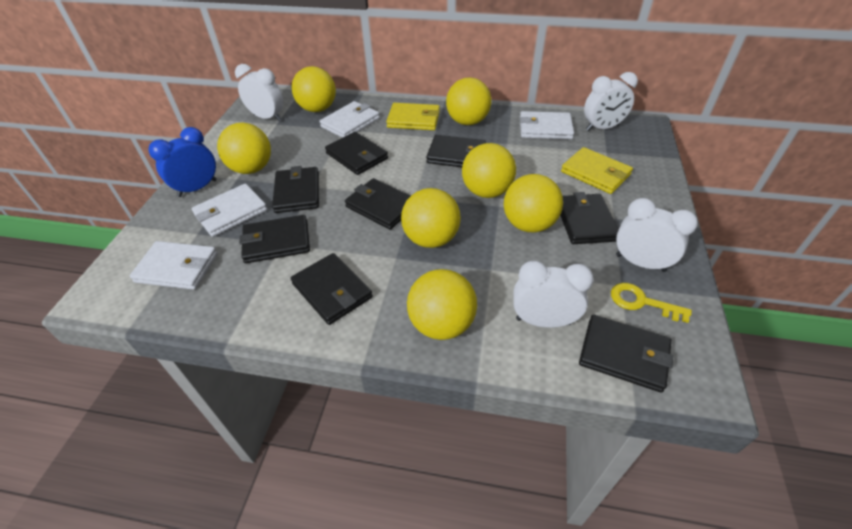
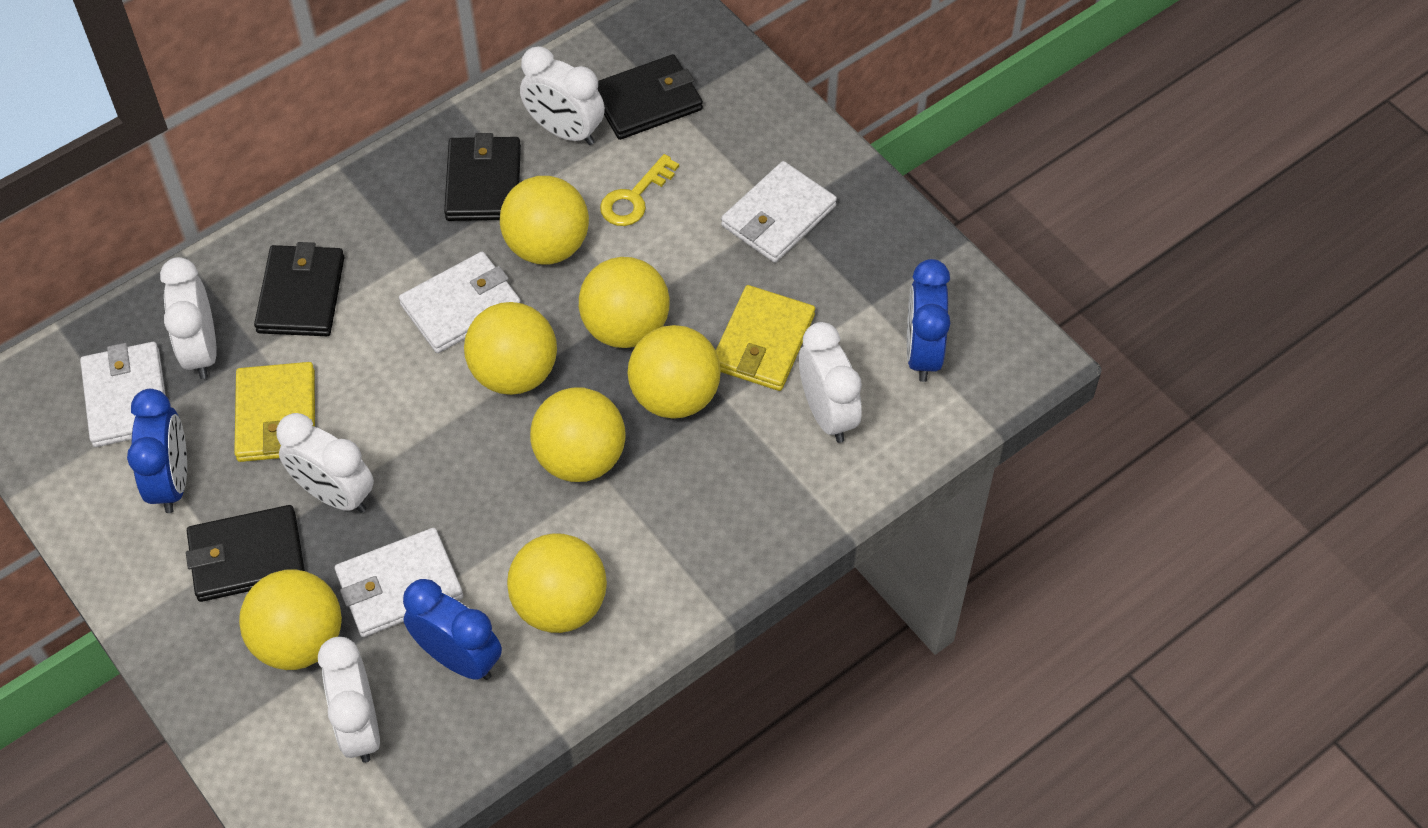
black wallet: 8 -> 4
blue clock: 1 -> 3
white clock: 4 -> 5

